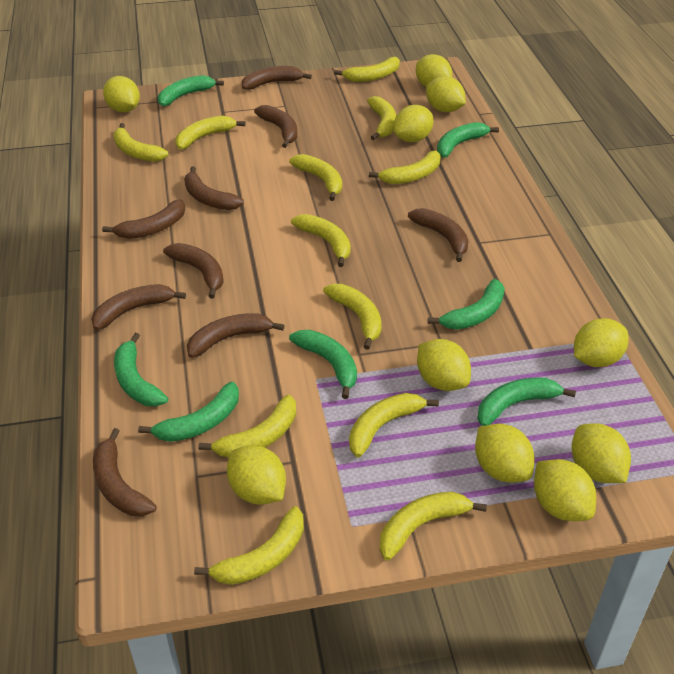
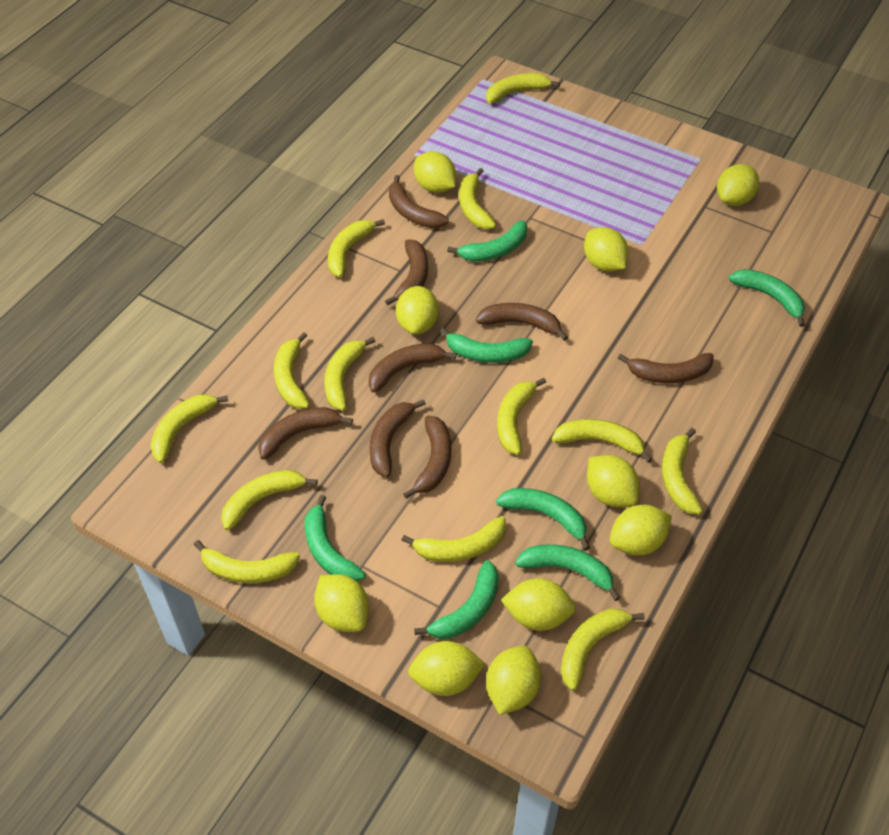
brown banana: 9 -> 8
yellow banana: 12 -> 13

